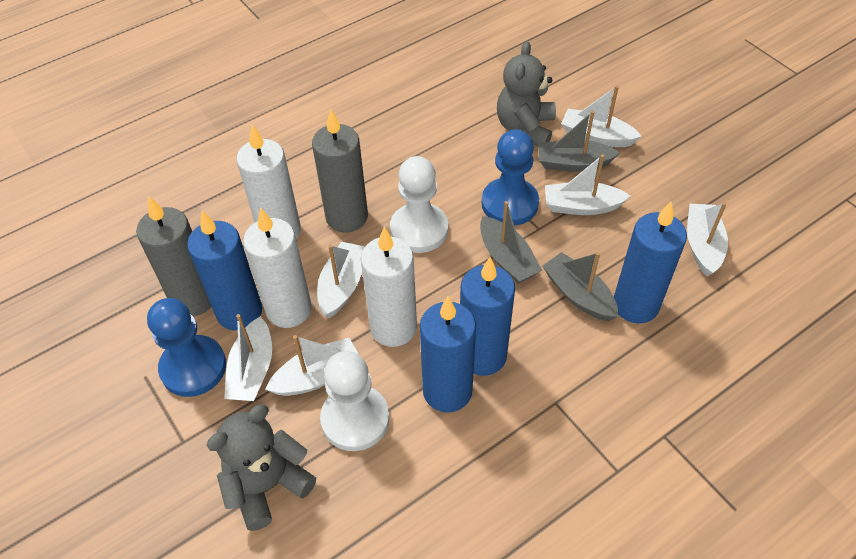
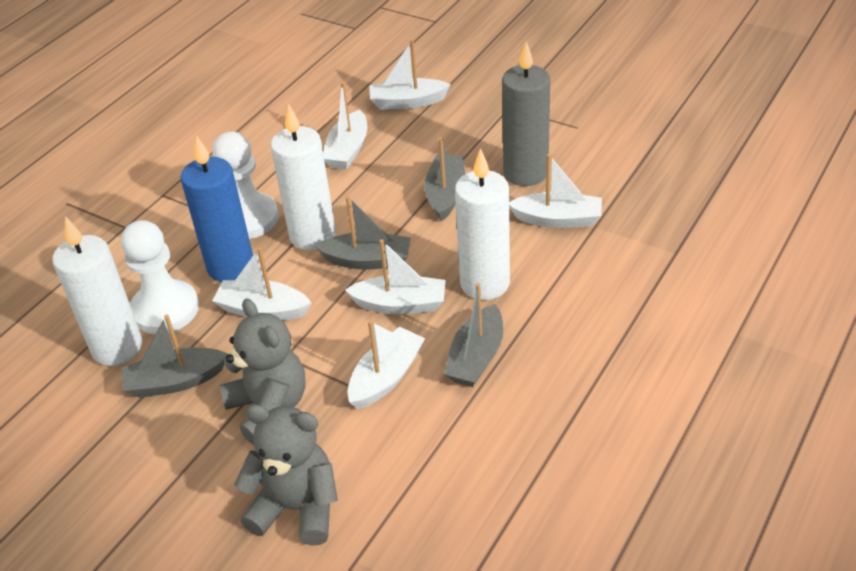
blue candle: 4 -> 1
blue pawn: 2 -> 0
grey boat: 3 -> 4
grey candle: 2 -> 1

